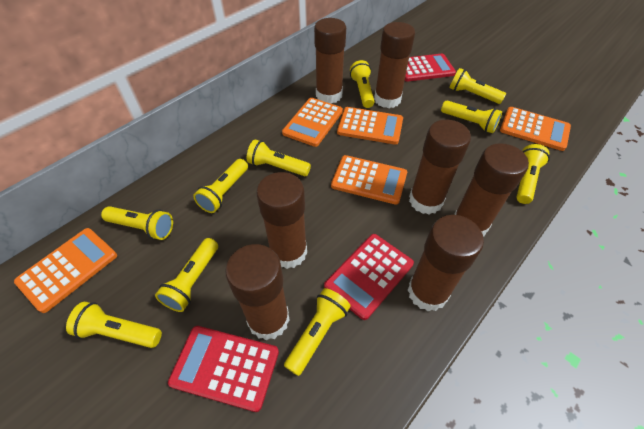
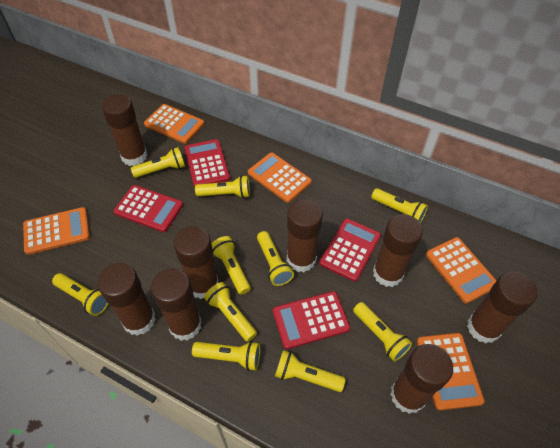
brown glue stick: 7 -> 8
red calculator: 3 -> 4

